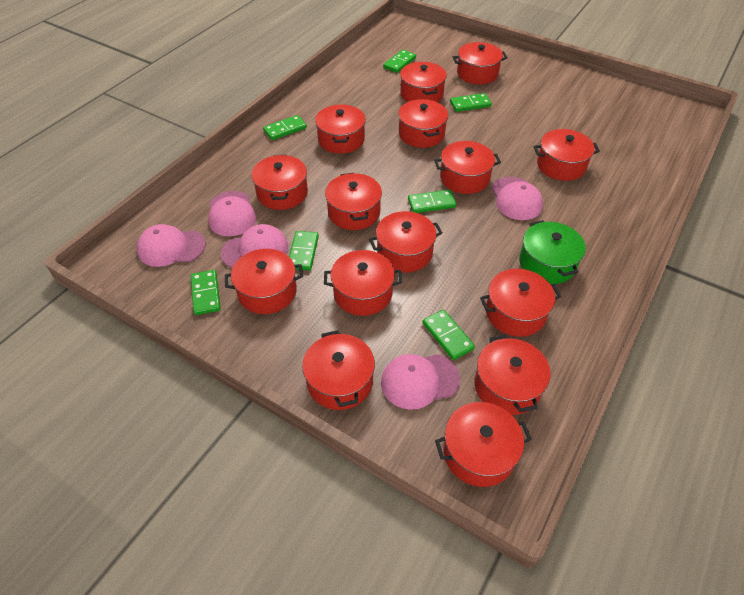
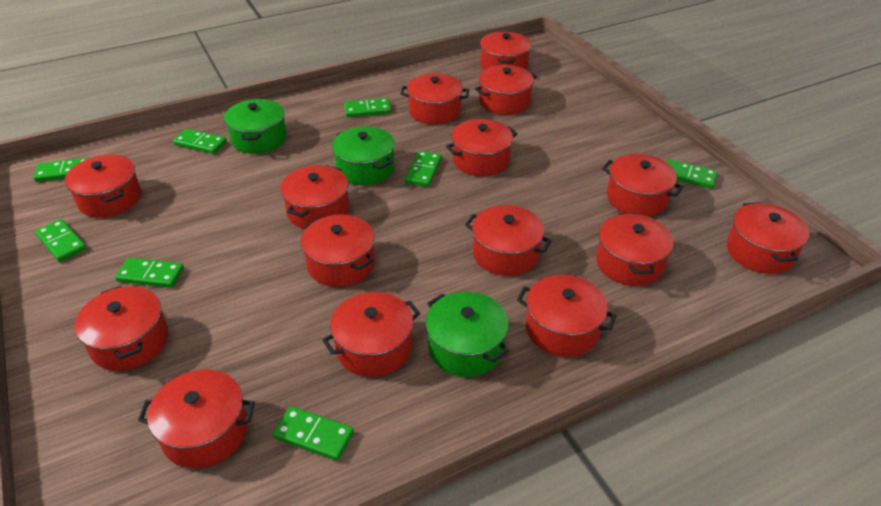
green domino: 7 -> 8
green pot: 1 -> 3
pink cap: 5 -> 0

